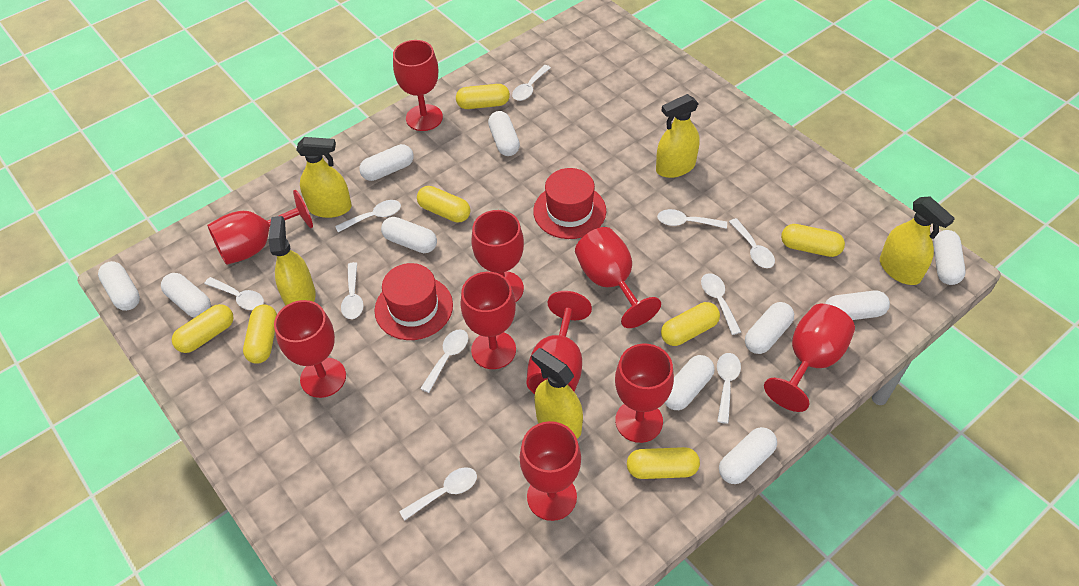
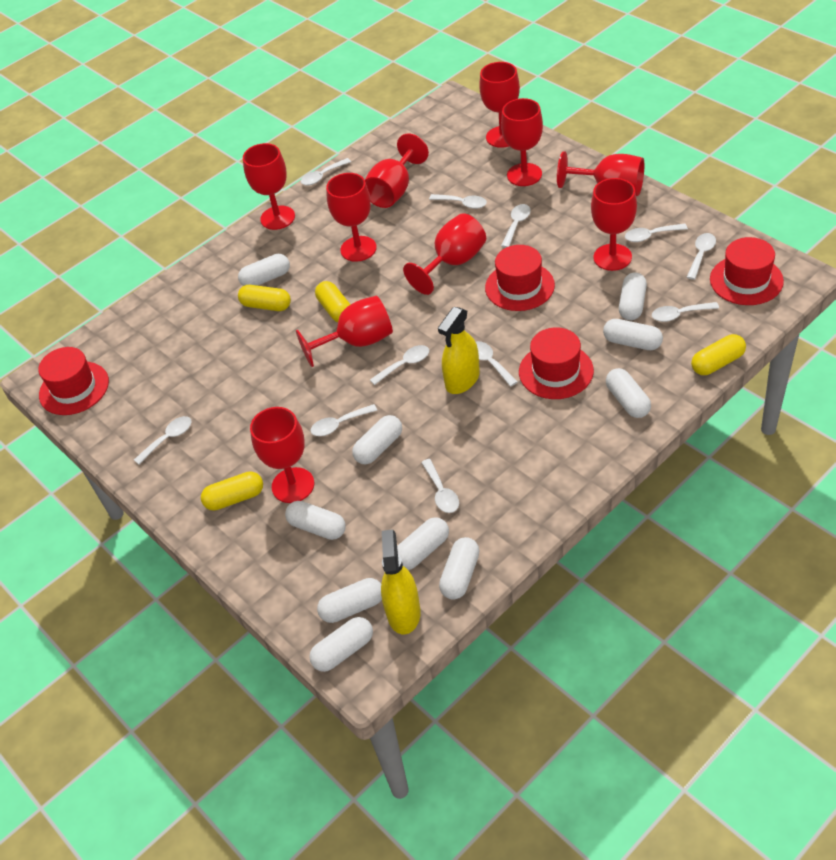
red hat: 2 -> 4
white spoon: 10 -> 11
yellow capsule: 7 -> 4
yellow spray bottle: 5 -> 2

